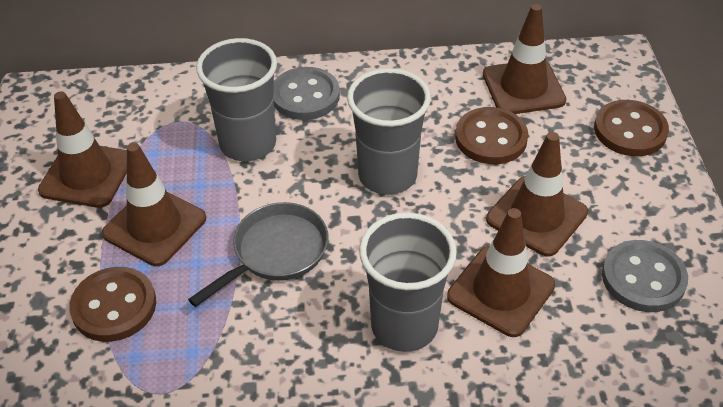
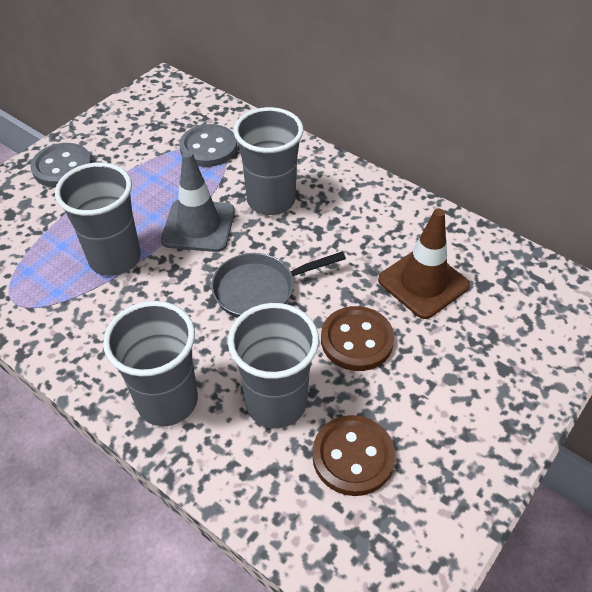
brown button: 3 -> 2
brown traffic cone: 5 -> 1
grey cup: 3 -> 4
grey traffic cone: 0 -> 1

